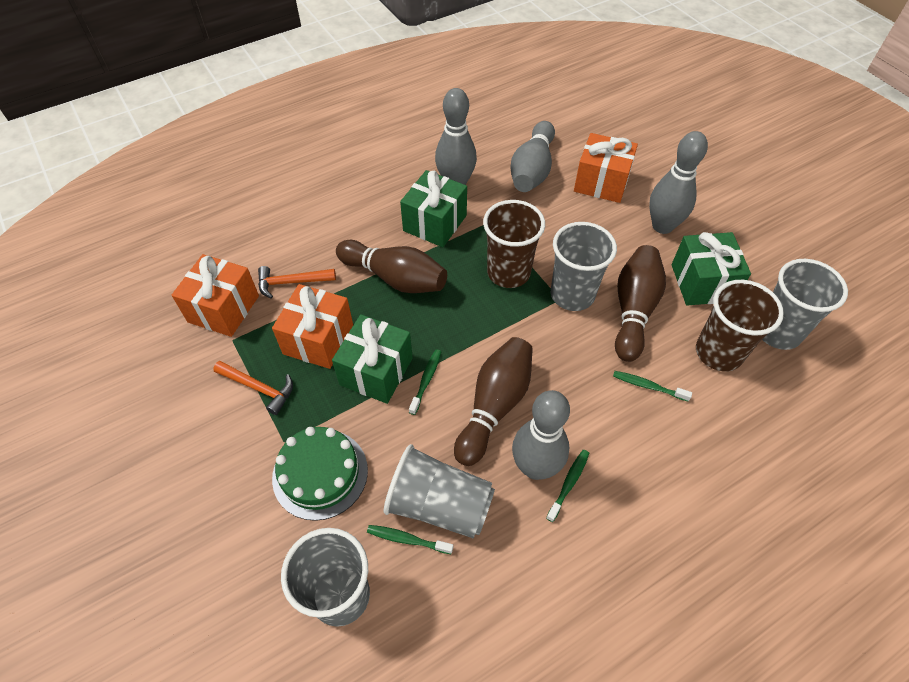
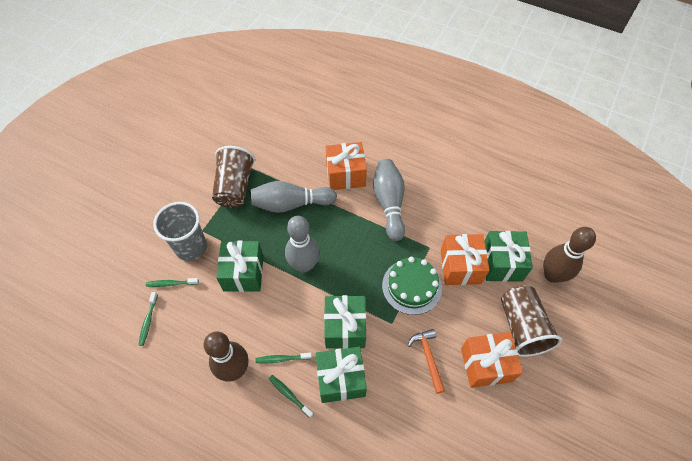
brown bowling pin: 3 -> 2
green gift: 3 -> 4
grey bowling pin: 4 -> 3
grey cup: 4 -> 1
orange hammer: 2 -> 1

